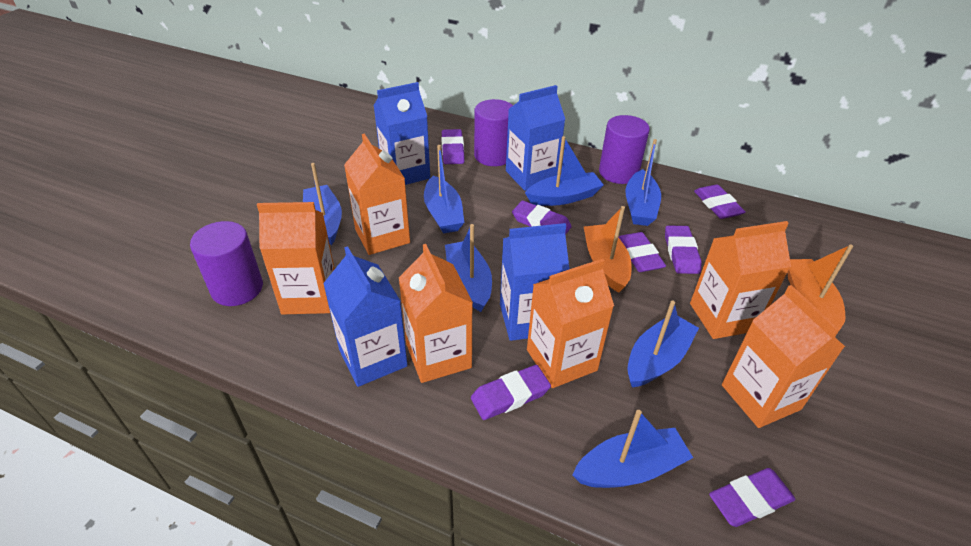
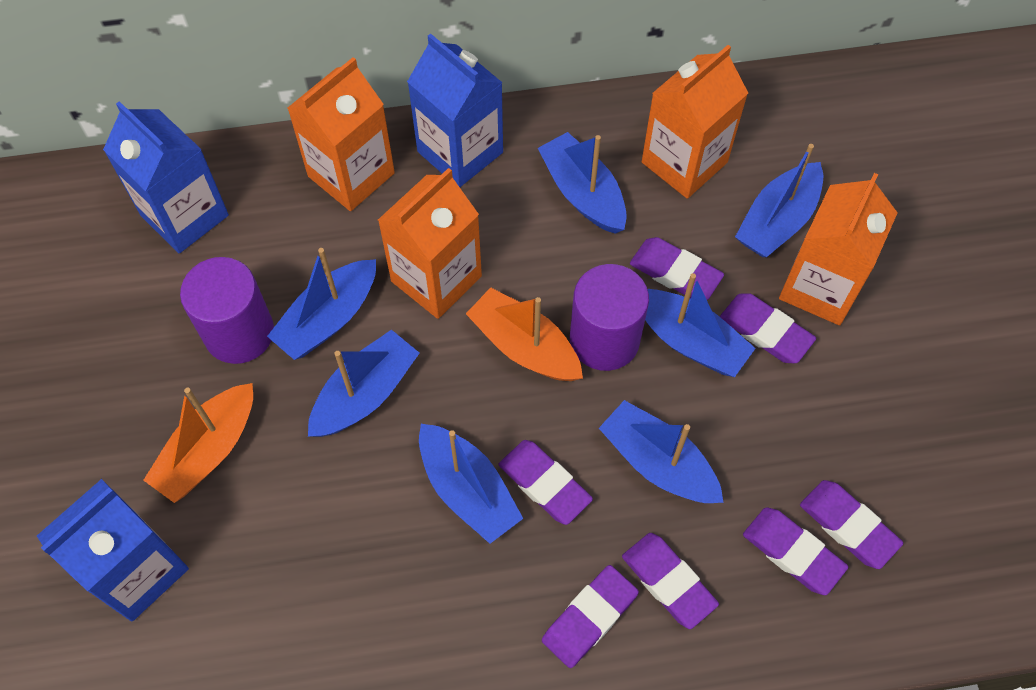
blue carton: 4 -> 3
orange carton: 6 -> 4
purple cylinder: 3 -> 2

